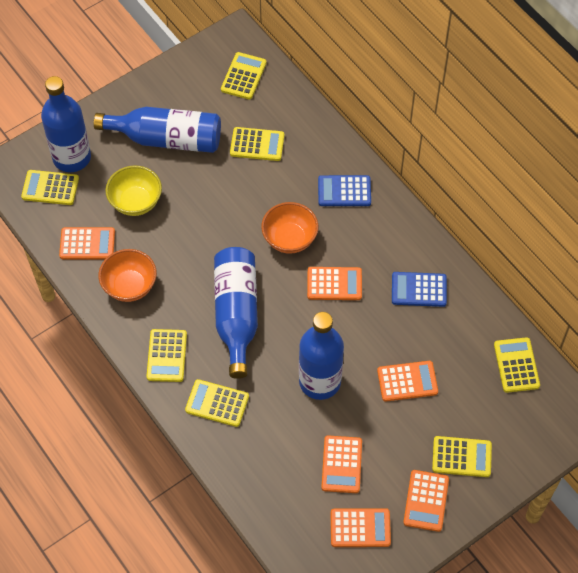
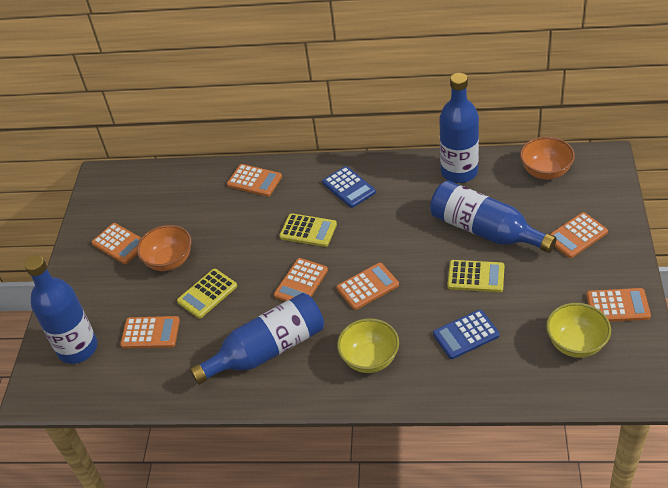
orange calculator: 6 -> 7
yellow bowl: 1 -> 2
yellow calculator: 7 -> 3

